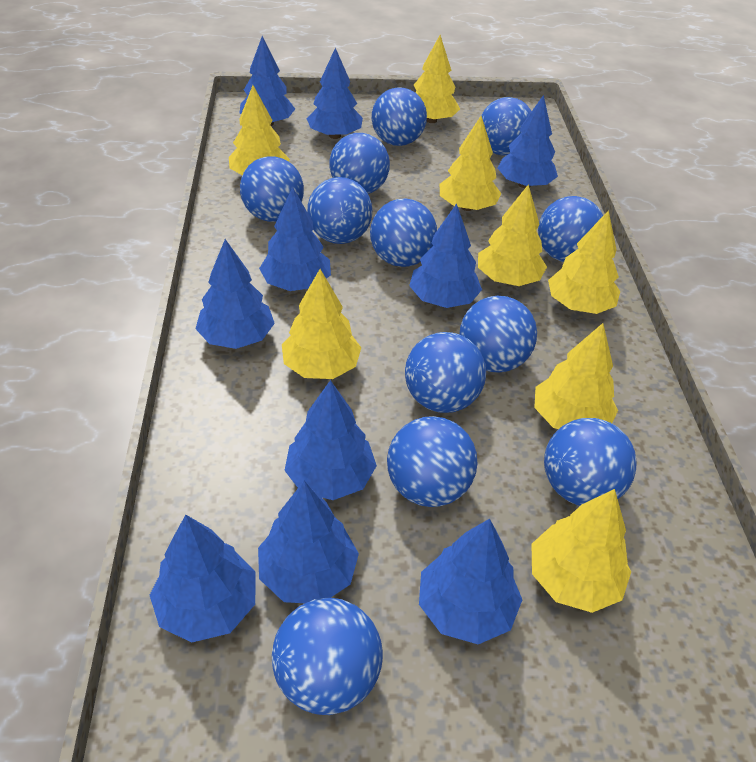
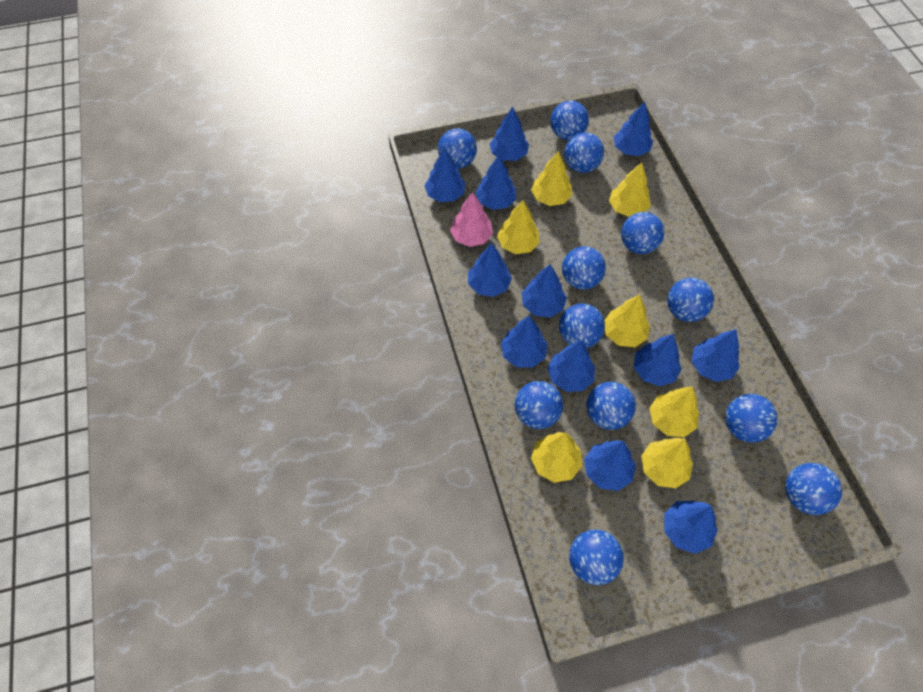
blue tree: 10 -> 12
pink tree: 0 -> 1
yellow tree: 8 -> 7

